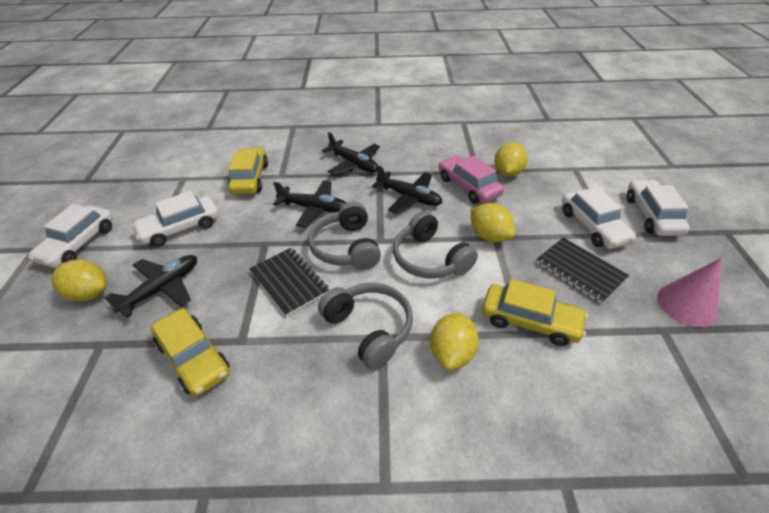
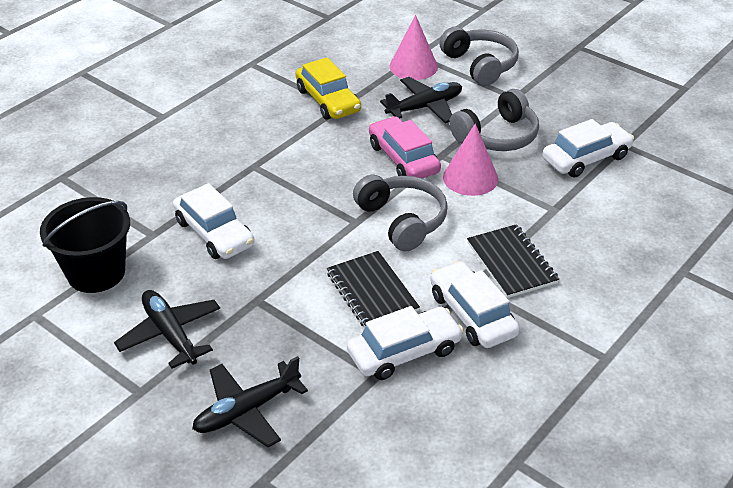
black bucket: 0 -> 1
black plane: 4 -> 3
pink cone: 1 -> 2
yellow car: 3 -> 1
yellow lemon: 4 -> 0

